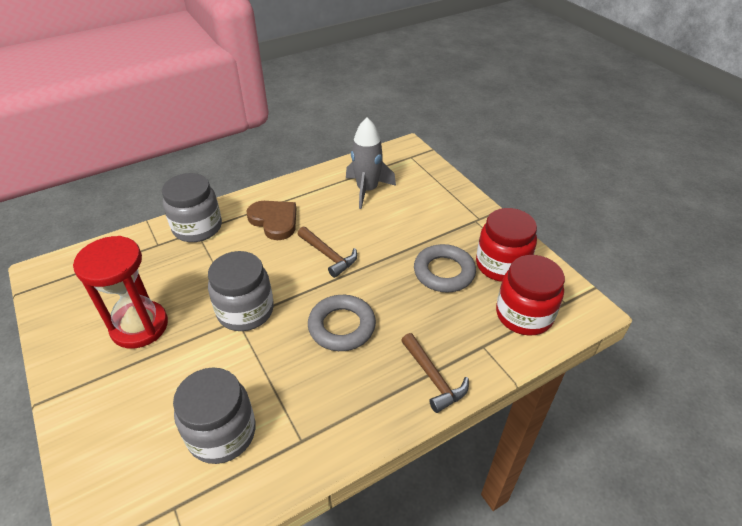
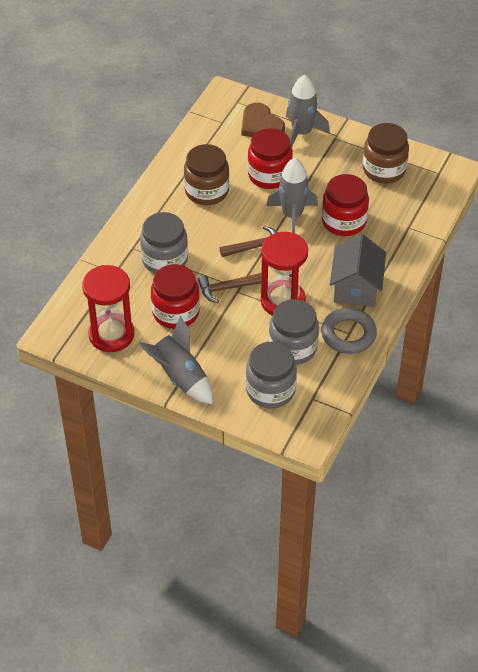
brown jar: 0 -> 2
grey house: 0 -> 1
grey ring: 2 -> 1
grey rocket: 1 -> 3
red hourglass: 1 -> 2
red jar: 2 -> 3

